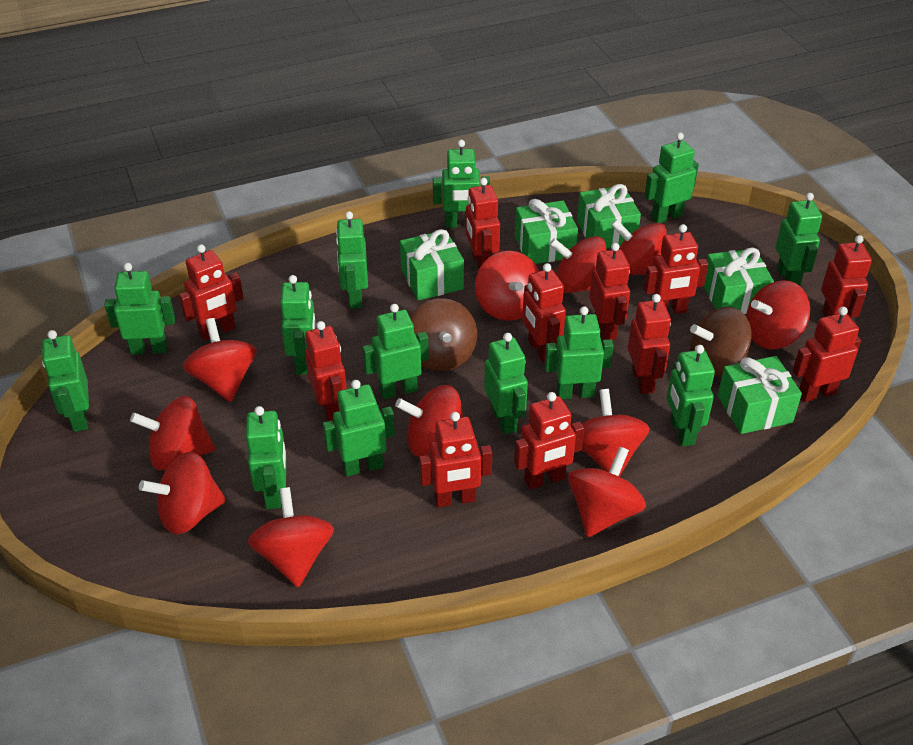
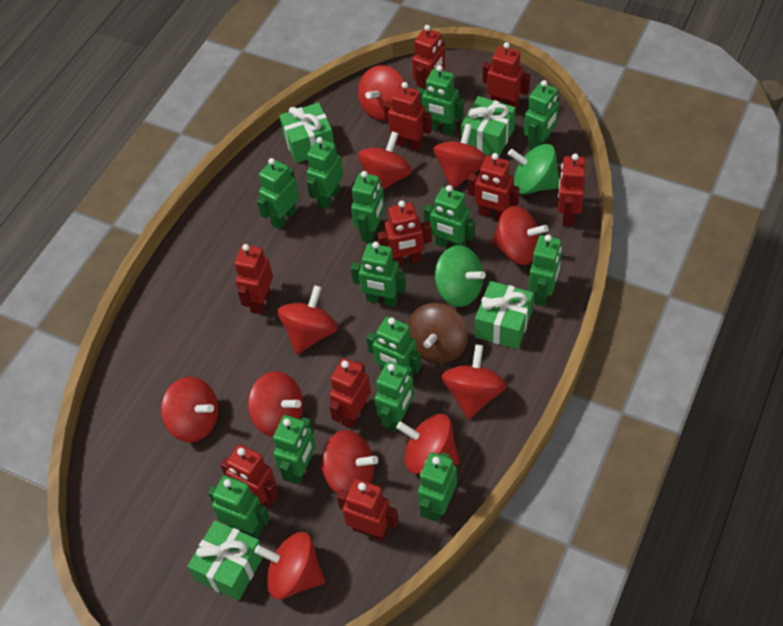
brown spinning top: 2 -> 1
green gift: 5 -> 4
green spinning top: 0 -> 2
red robot: 11 -> 10

